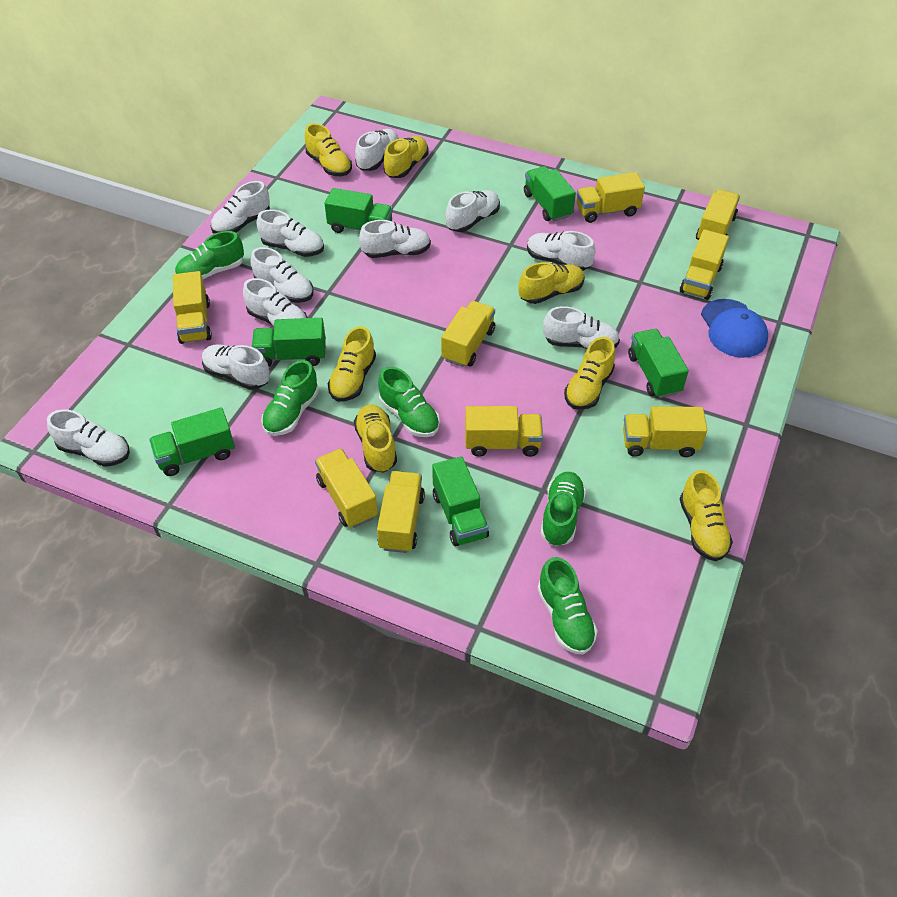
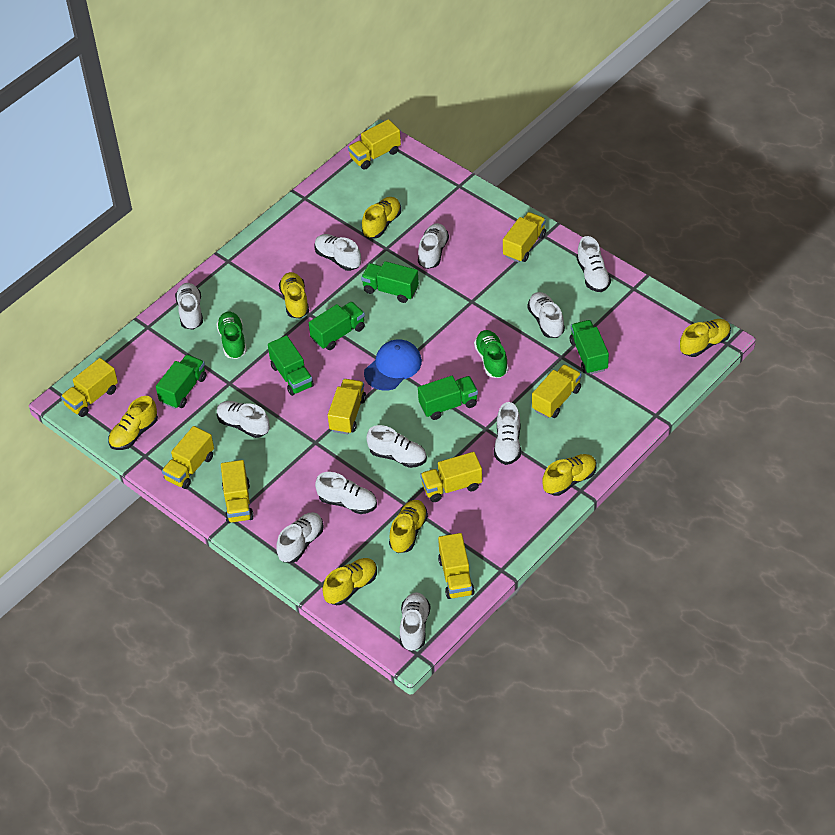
green shoe: 5 -> 2

